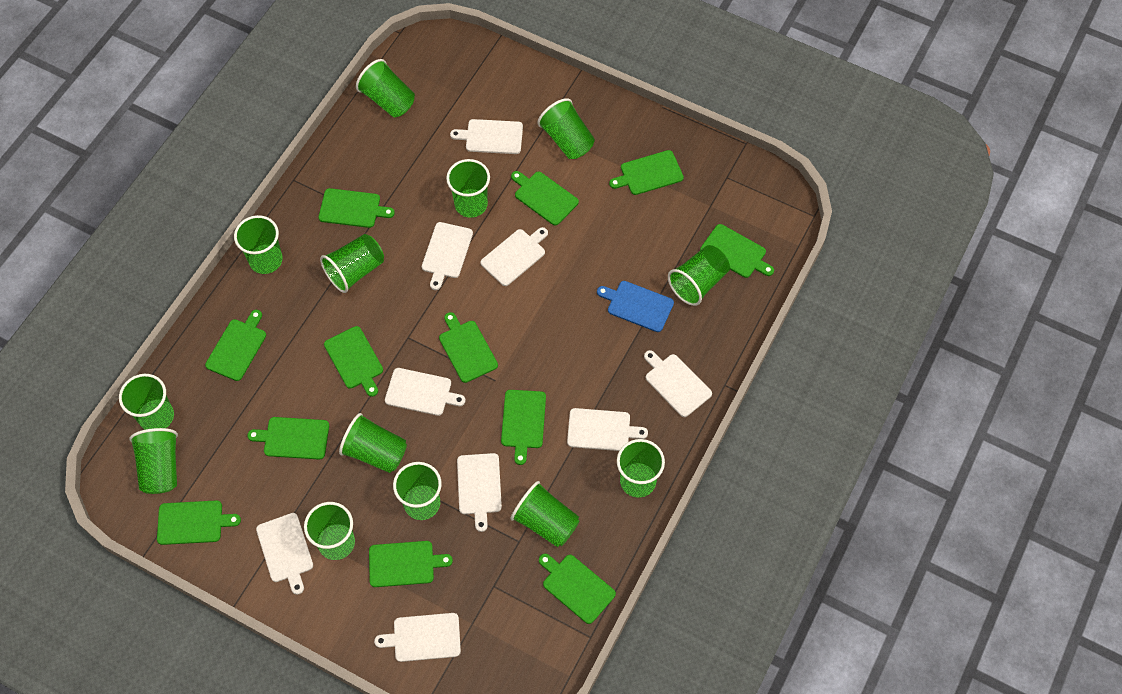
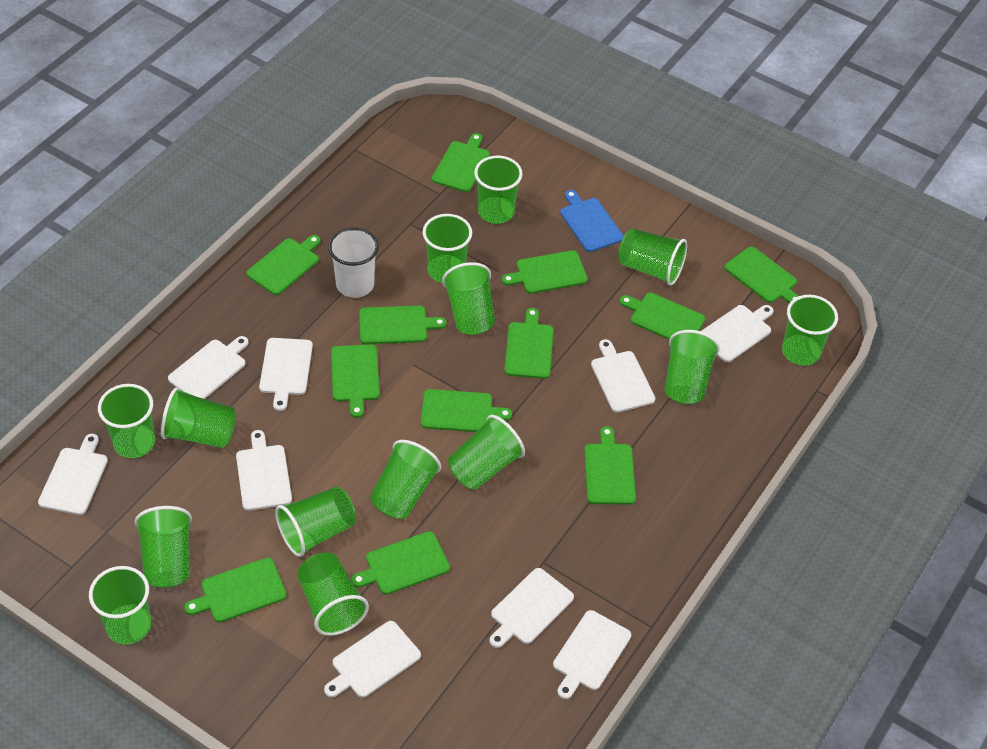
green cup: 13 -> 14
white cup: 0 -> 1

